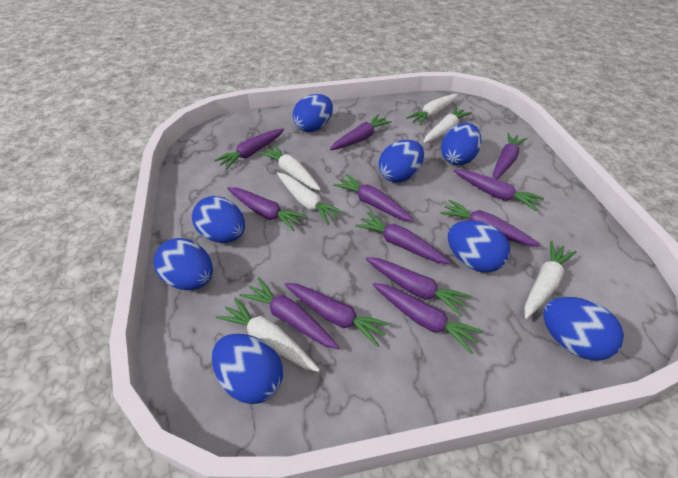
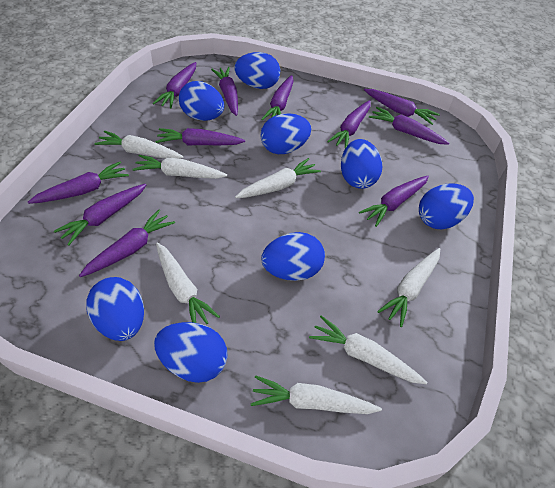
purple carrot: 12 -> 11
white carrot: 6 -> 7

